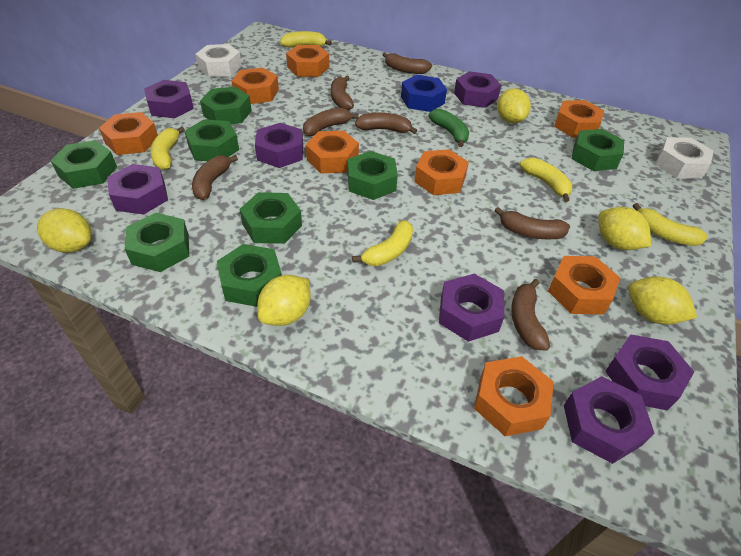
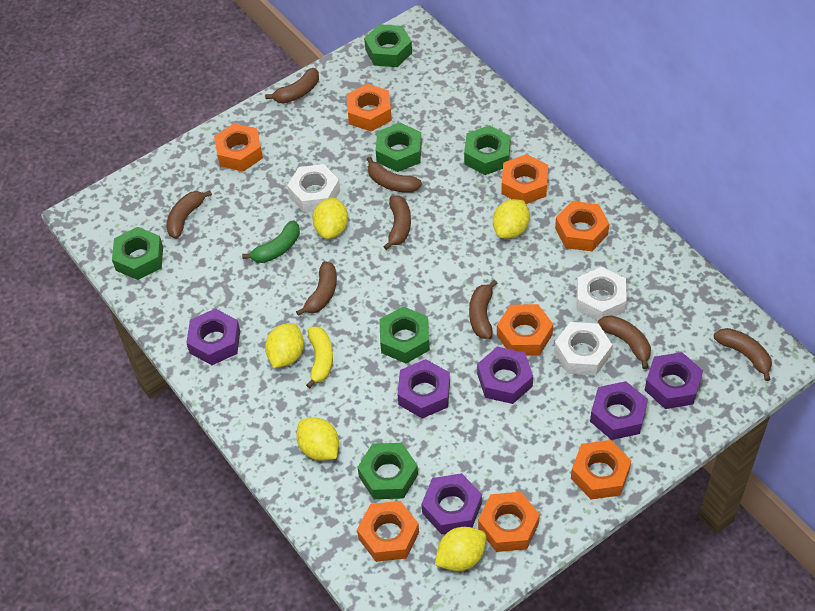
blue nut: 1 -> 0
brown banana: 7 -> 8
green nut: 8 -> 6
purple nut: 7 -> 6
white nut: 2 -> 3
yellow banana: 5 -> 1

